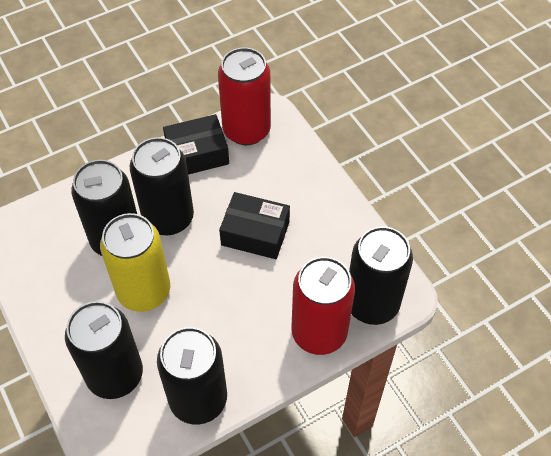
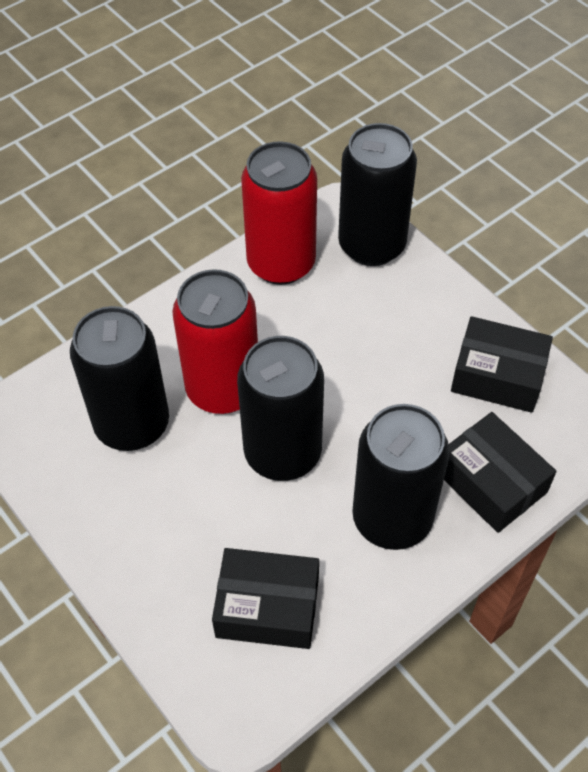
black box: 2 -> 3
black can: 5 -> 4
yellow can: 1 -> 0

